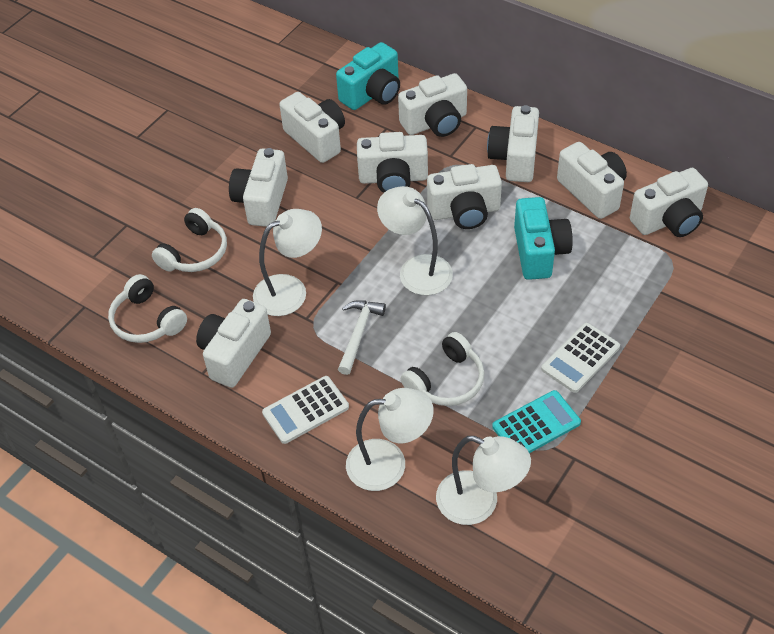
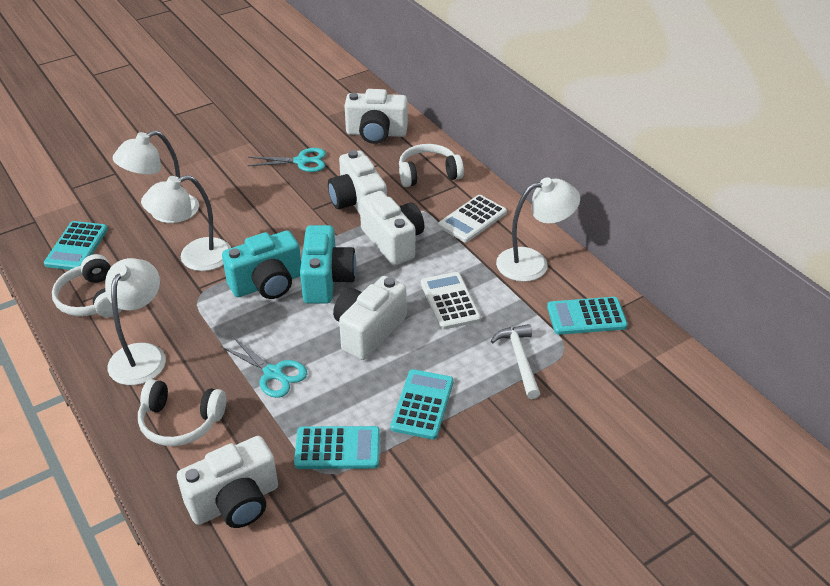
turquoise calculator: 1 -> 4
turquoise scissors: 0 -> 2
white camera: 9 -> 5

